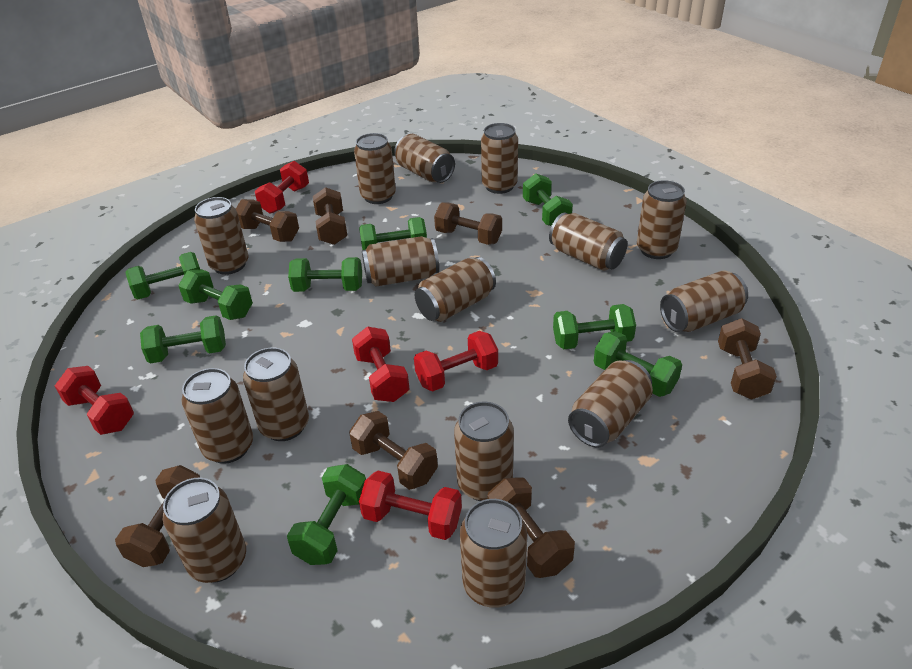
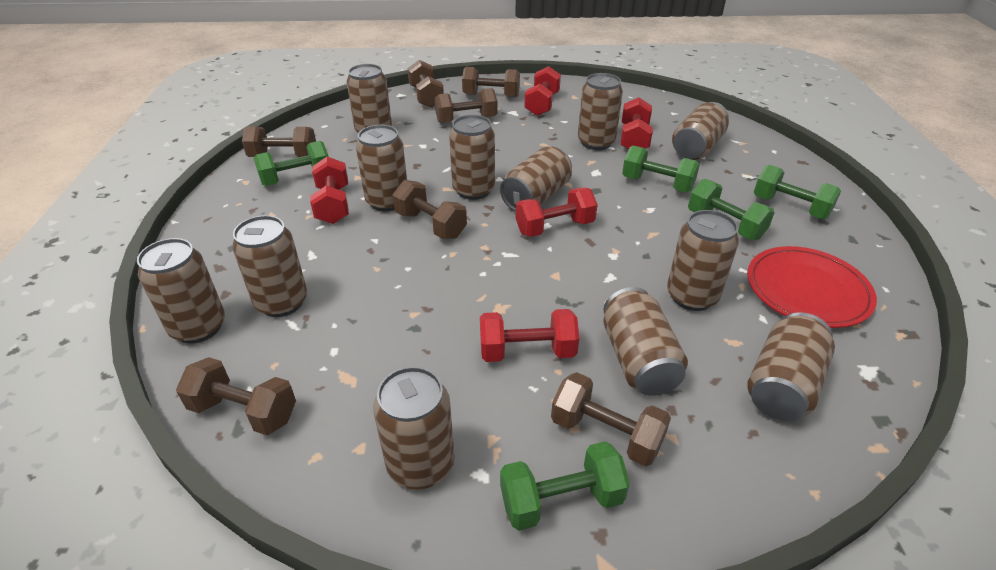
brown can: 15 -> 12
green dumbbell: 9 -> 5
red plate: 0 -> 1

